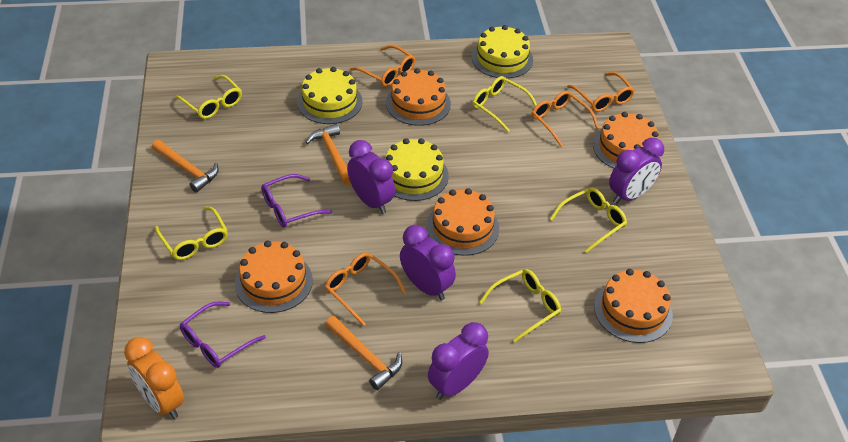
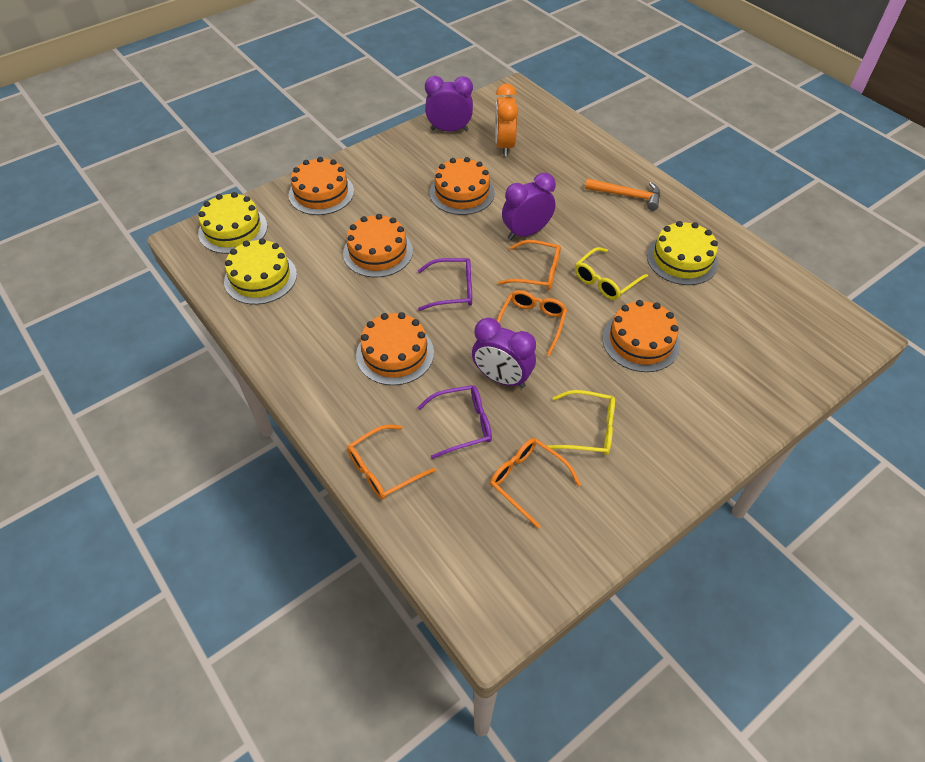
orange hammer: 3 -> 1
purple clock: 4 -> 3
yellow glasses: 5 -> 2

